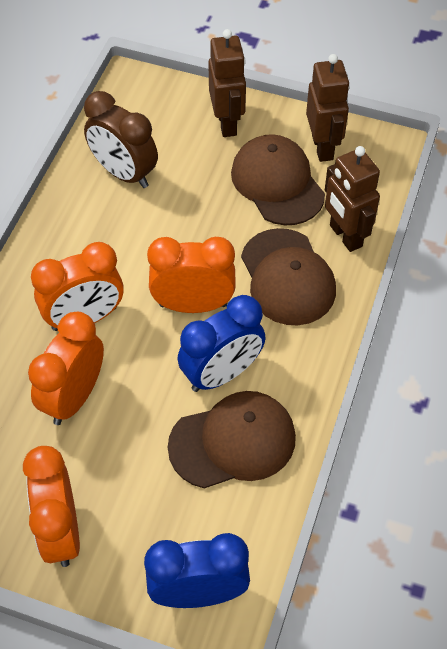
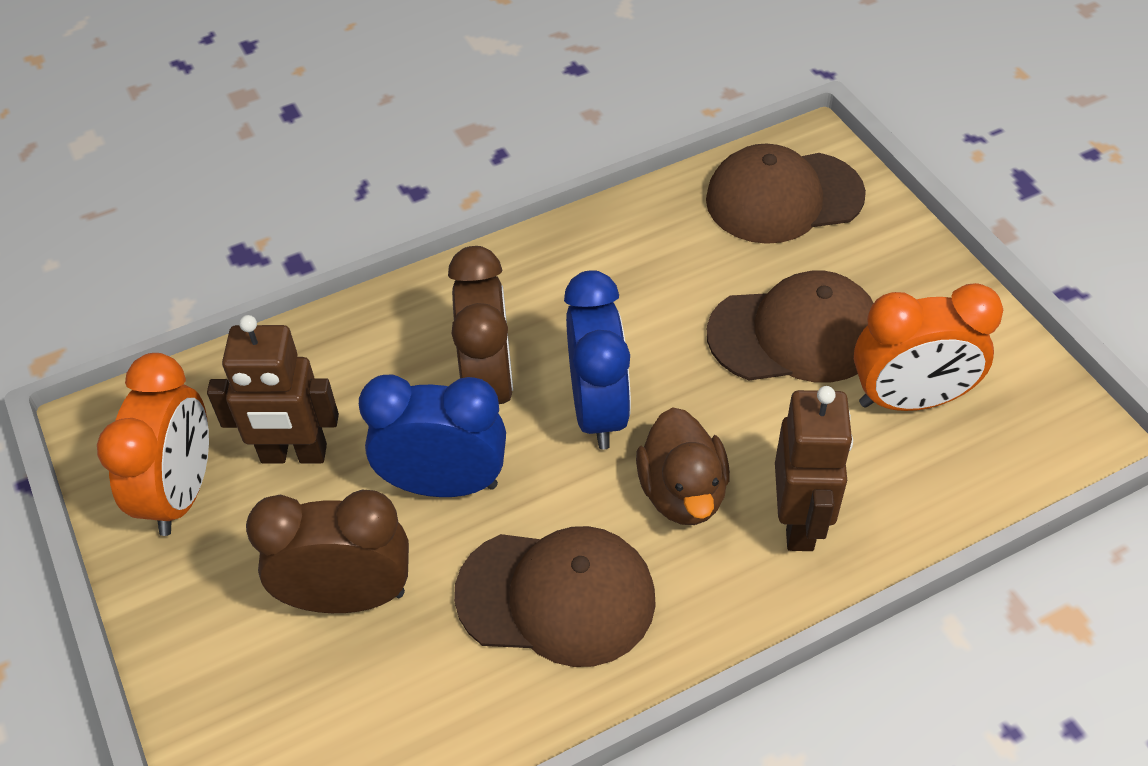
brown clock: 1 -> 2
brown duck: 0 -> 1
brown robot: 3 -> 2
orange clock: 4 -> 2

